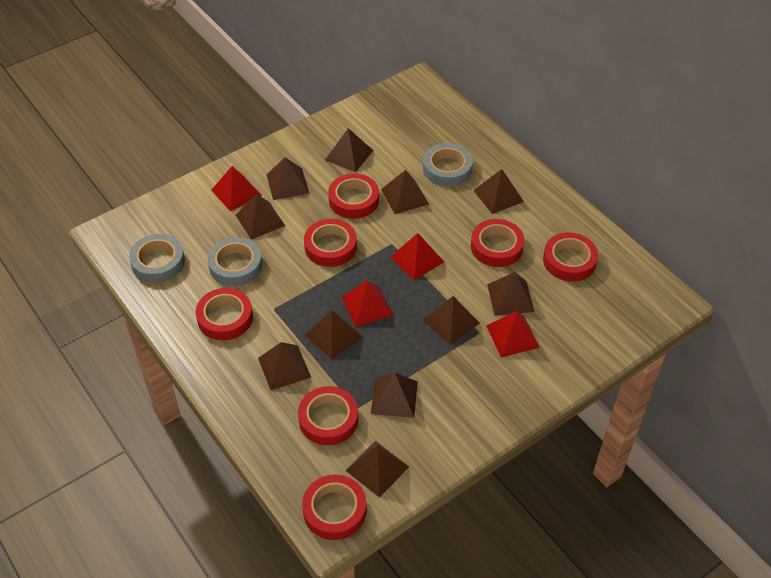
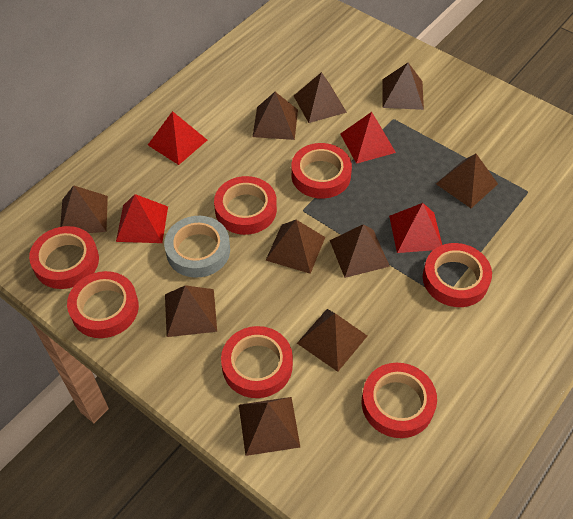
brown pyramid: 11 -> 10
grey tape: 3 -> 1

